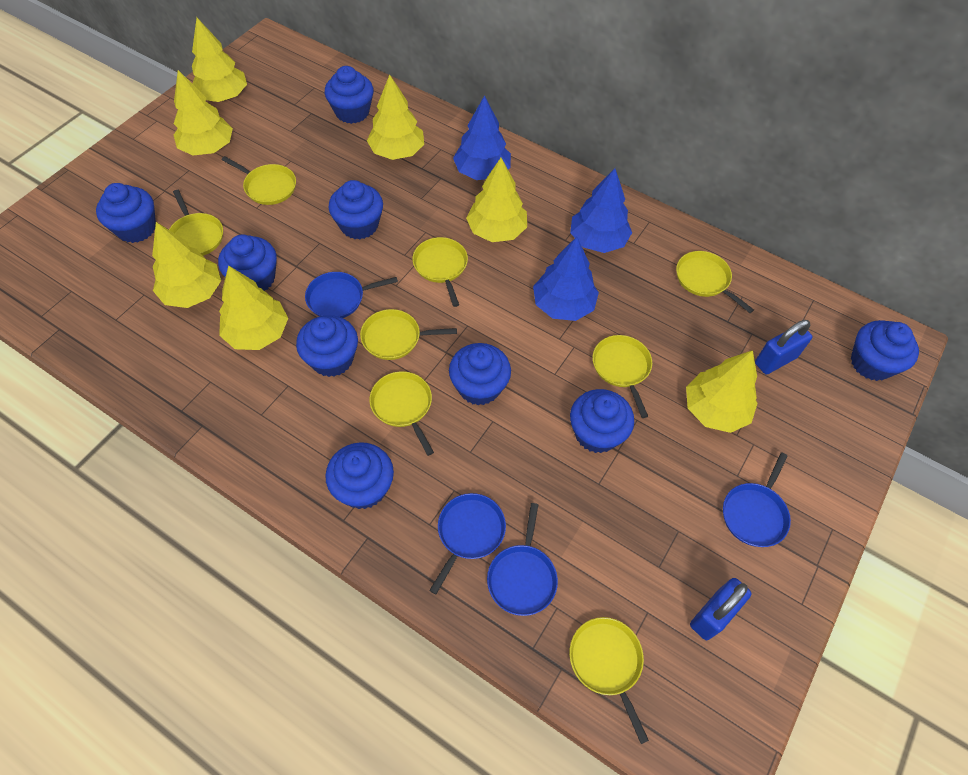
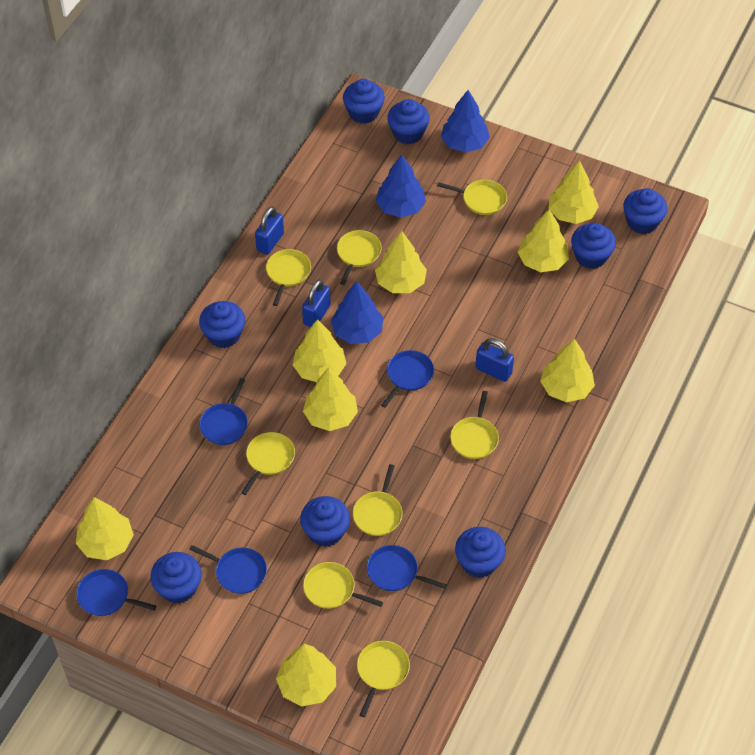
blue cupcake: 9 -> 8
blue padlock: 2 -> 3
blue pan: 4 -> 5
yellow tree: 7 -> 8

